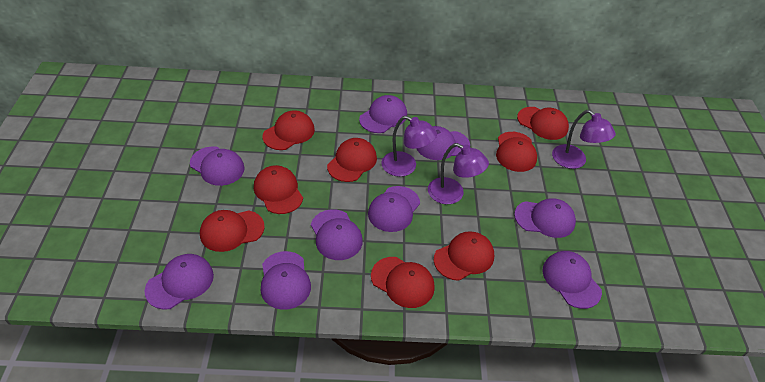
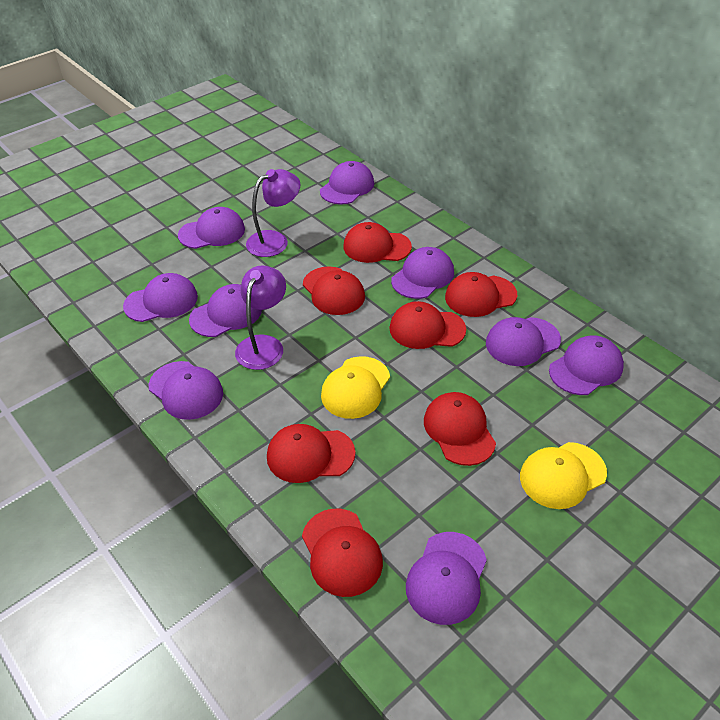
purple lamp: 3 -> 2
red cap: 8 -> 7
yellow cap: 0 -> 2

